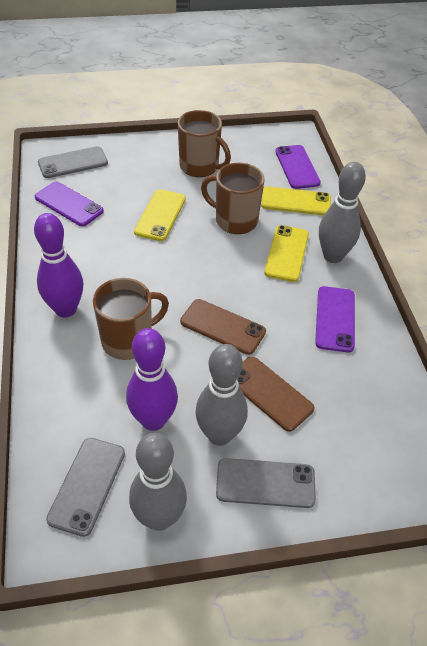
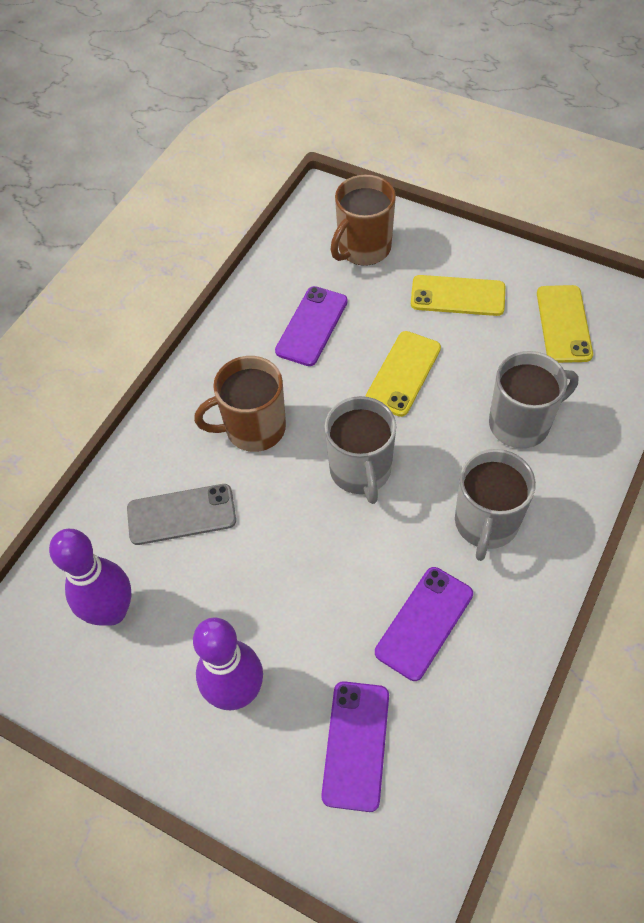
brown mug: 3 -> 2
brown phone: 2 -> 0
grey bowling pin: 3 -> 0
grey mug: 0 -> 3
grey phone: 3 -> 1

